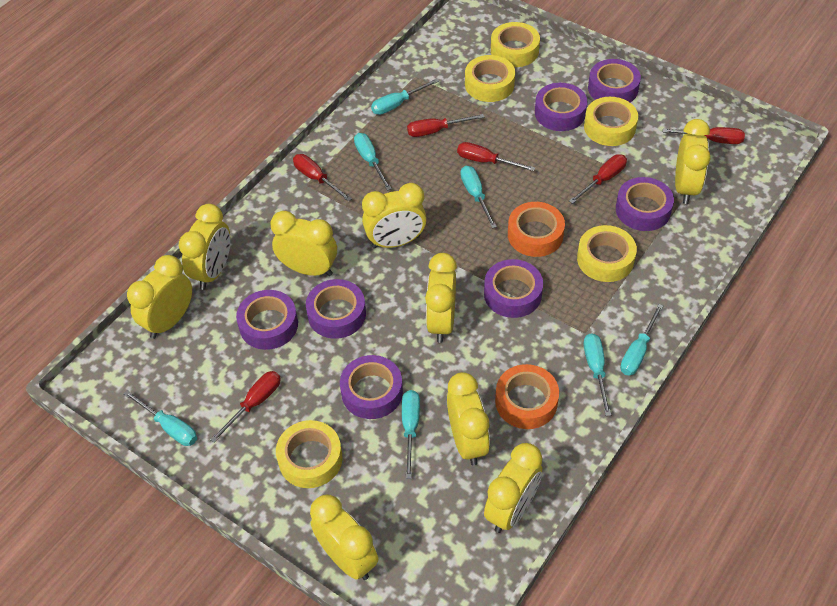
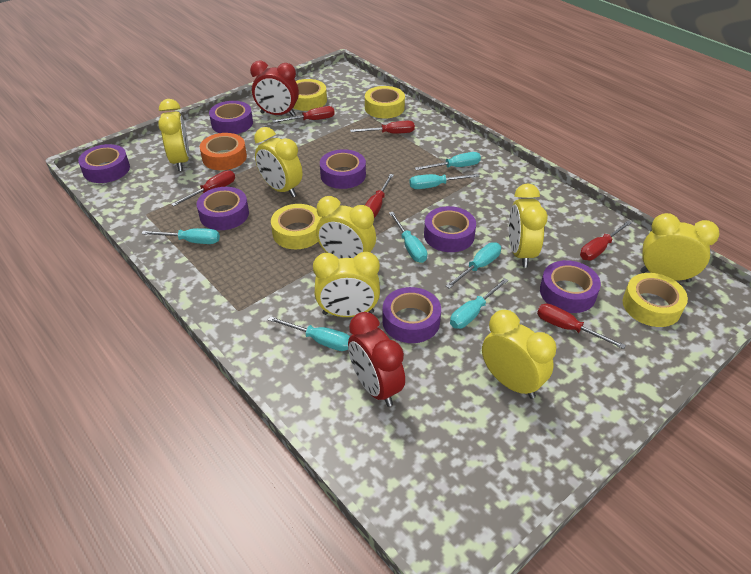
orange tape: 2 -> 1
red clock: 0 -> 2
yellow clock: 9 -> 7
yellow tape: 5 -> 4

